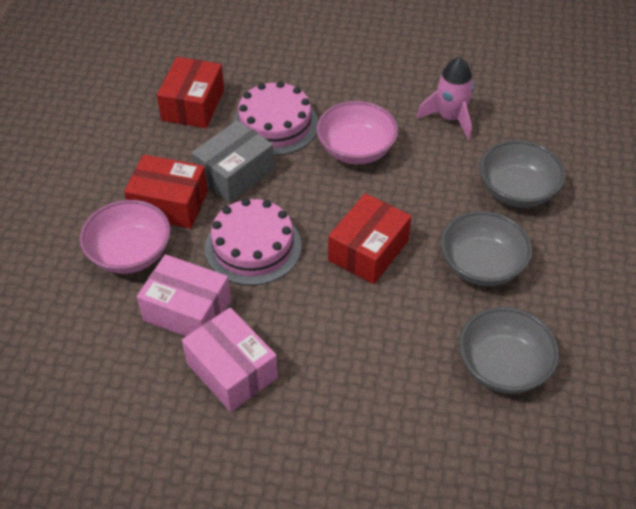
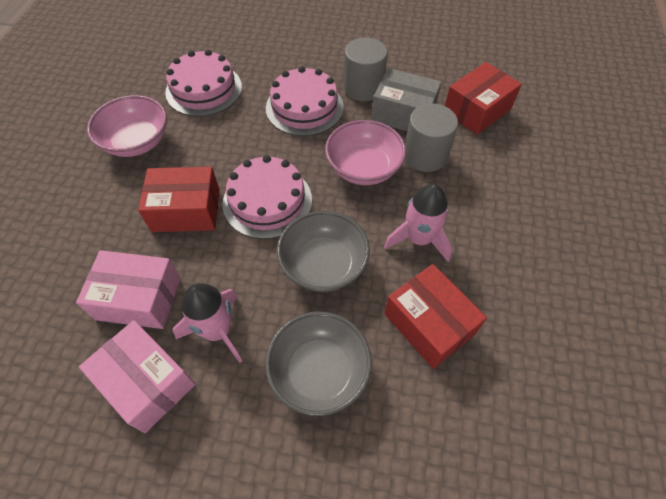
grey bowl: 3 -> 2
grey cylinder: 0 -> 2
pink cake: 2 -> 3
pink rocket: 1 -> 2

